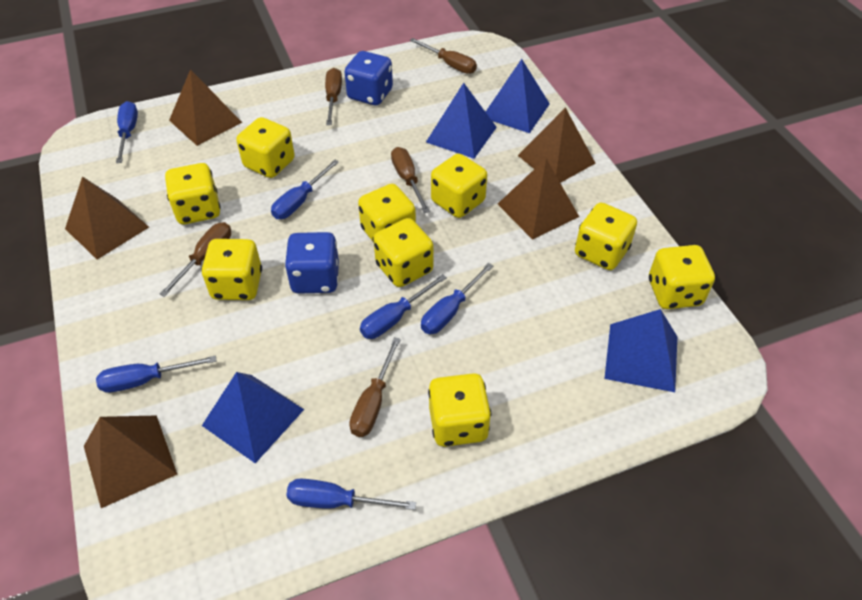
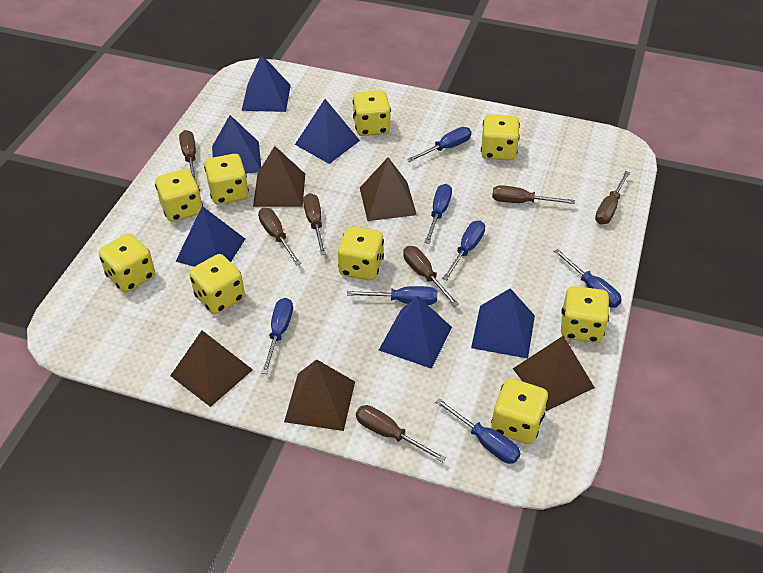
blue dice: 2 -> 0
blue pyramid: 4 -> 6
blue screwdriver: 6 -> 7
brown screwdriver: 5 -> 7

